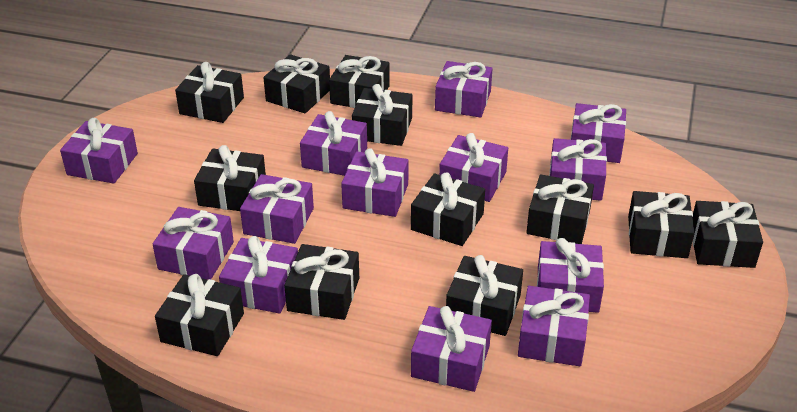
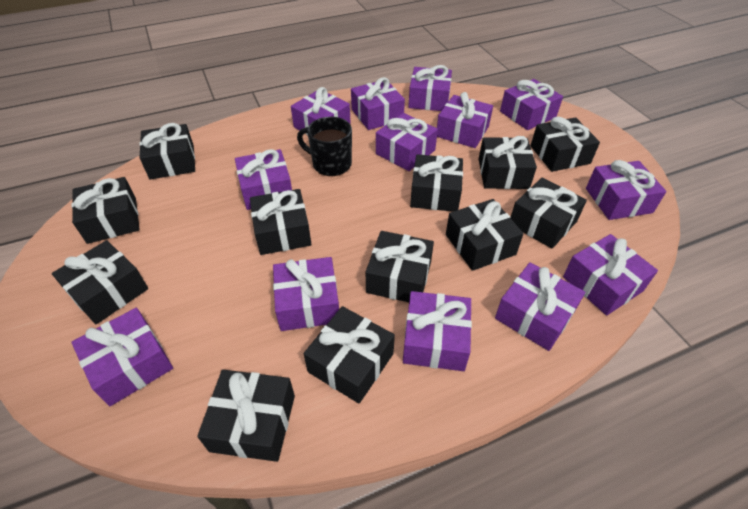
black mug: 0 -> 1

